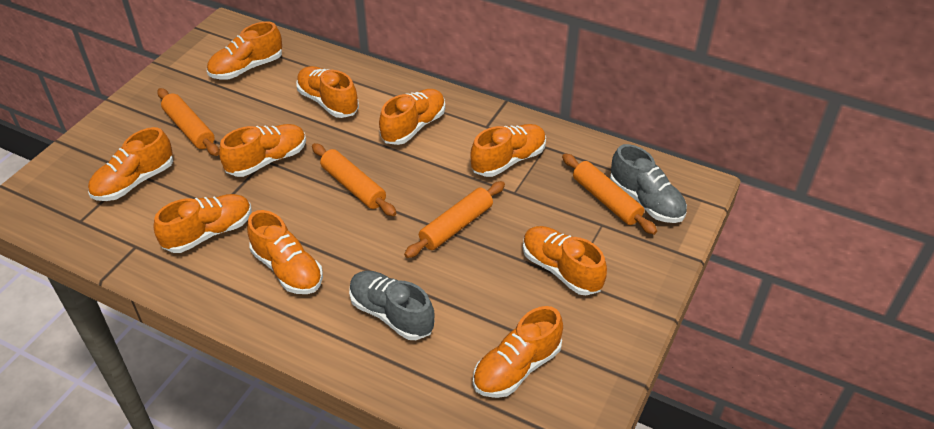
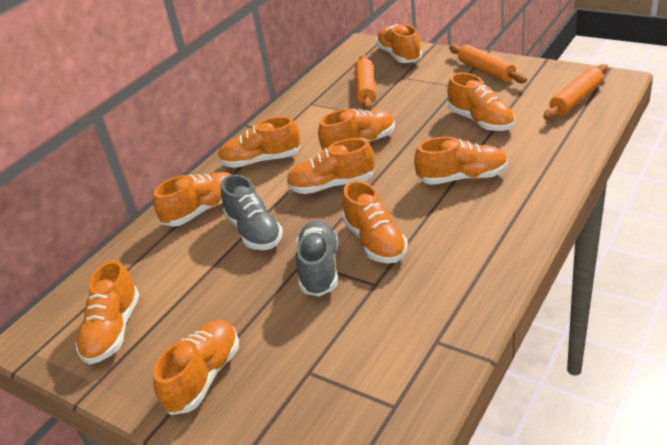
orange rolling pin: 4 -> 3

